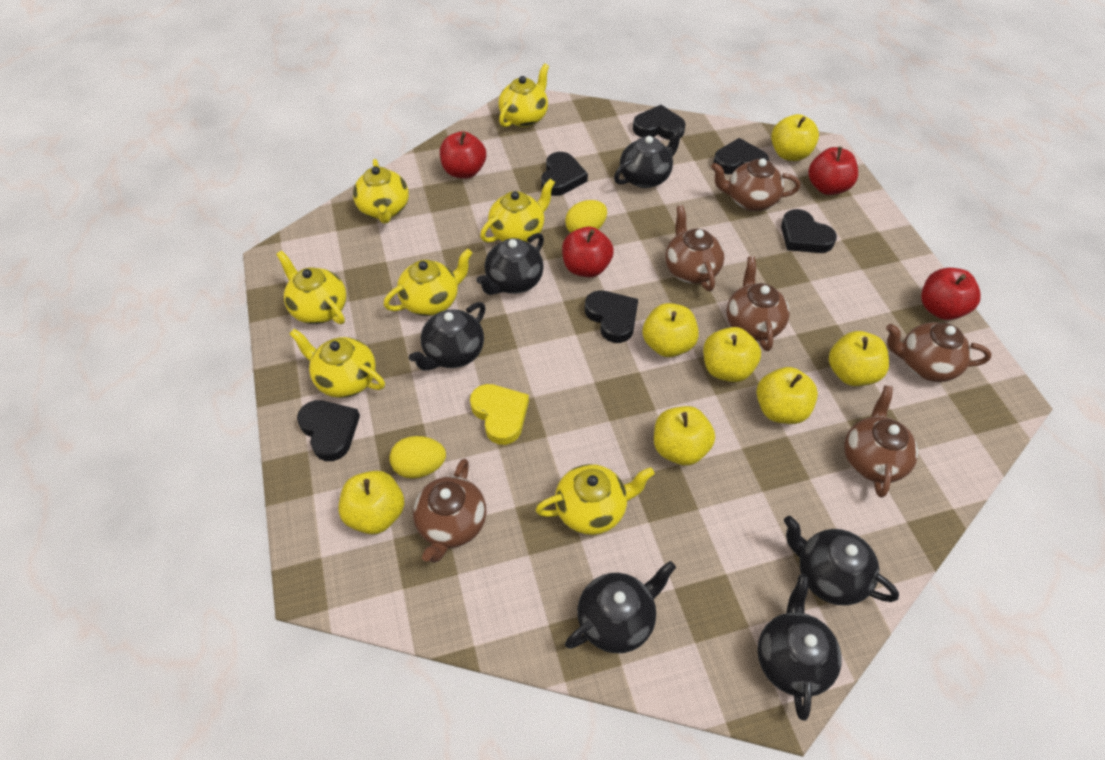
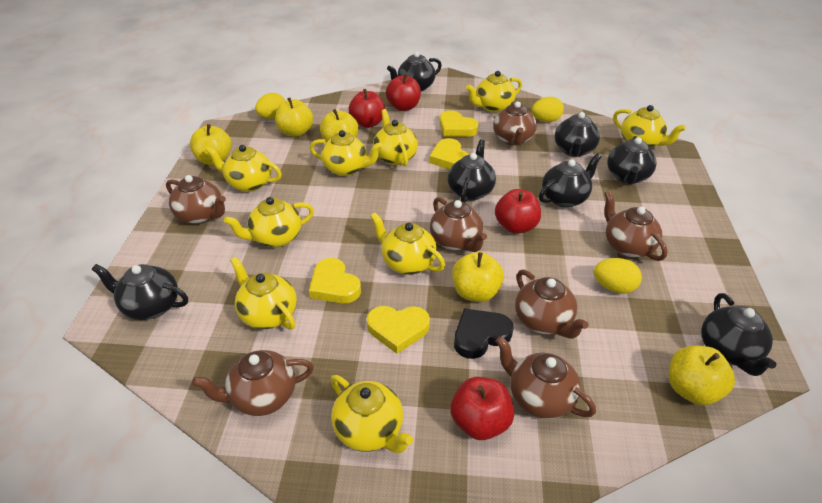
black heart: 6 -> 1
black teapot: 6 -> 7
brown teapot: 6 -> 7
yellow apple: 7 -> 5
yellow egg: 2 -> 3
yellow heart: 1 -> 4
yellow teapot: 7 -> 9

